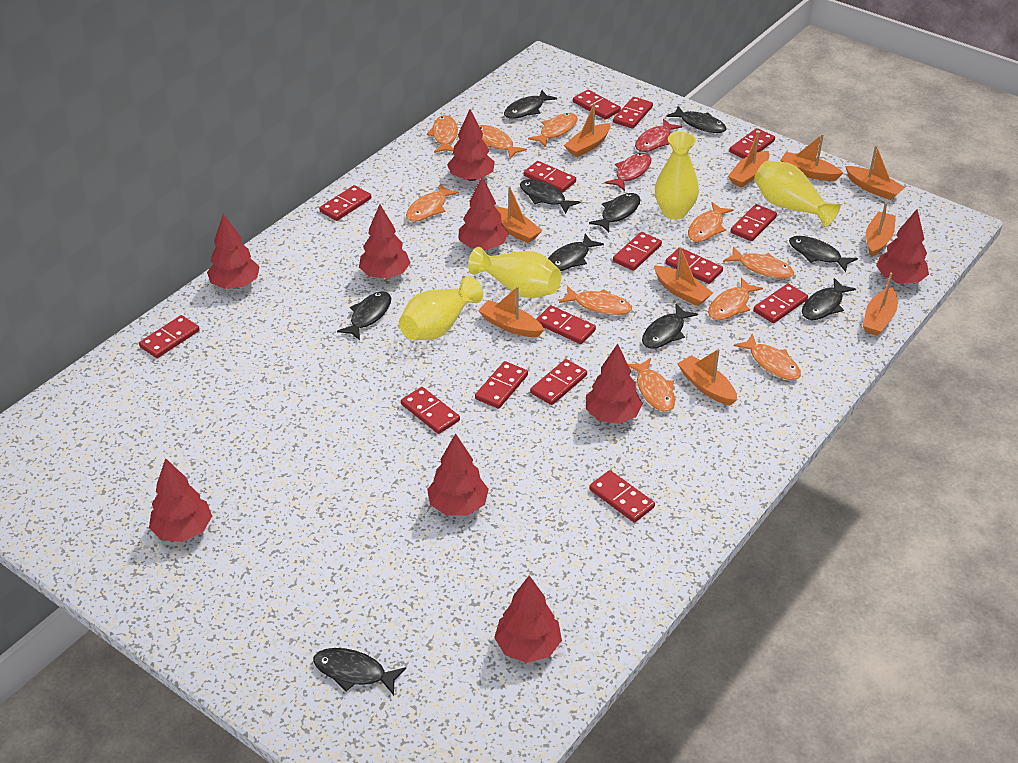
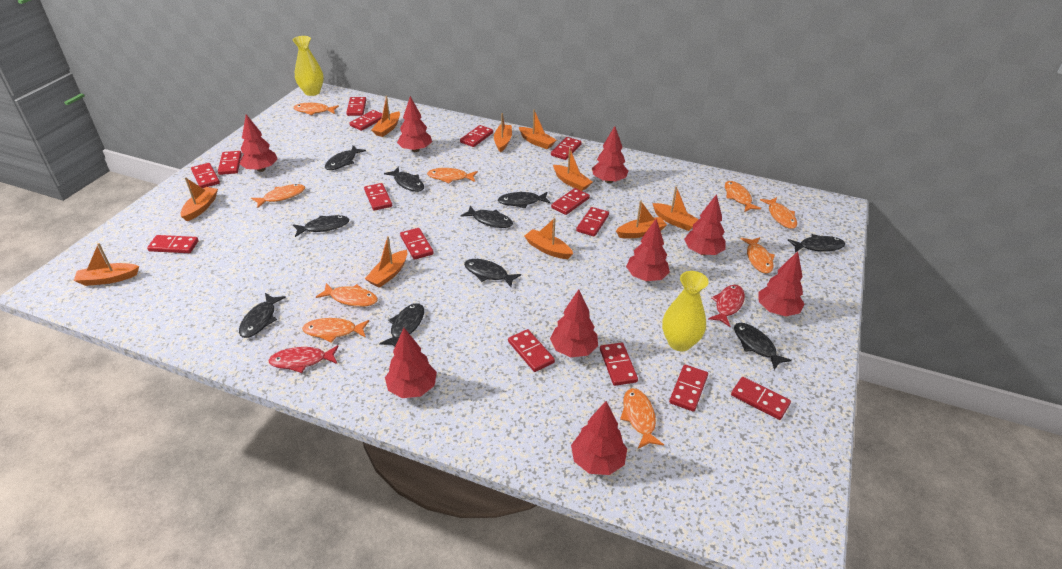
orange fish: 10 -> 9
yellow vase: 4 -> 2

